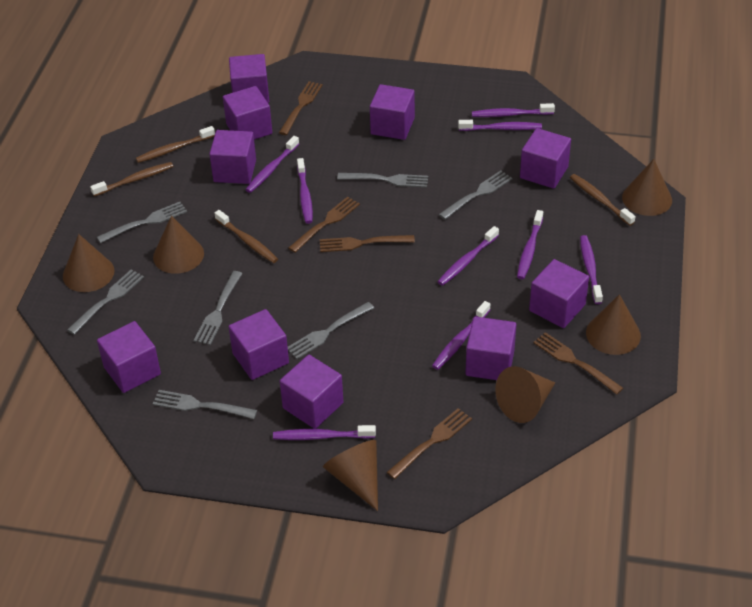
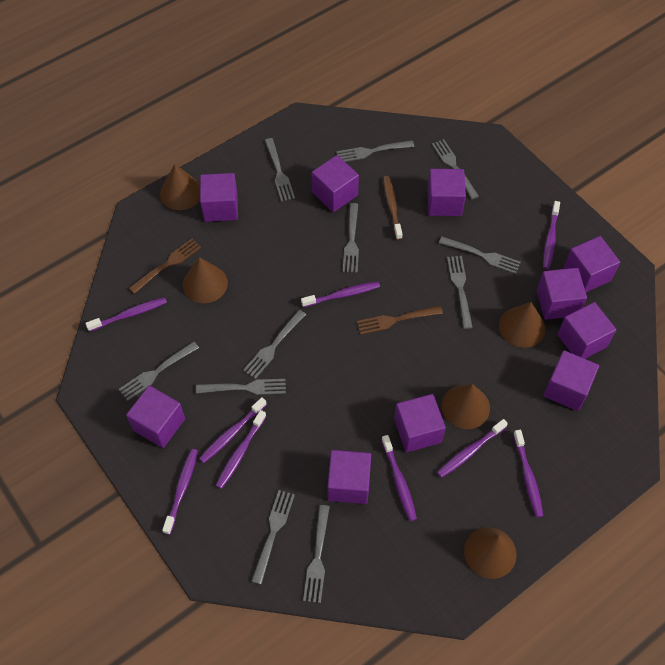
brown cone: 6 -> 5
brown fork: 5 -> 2
brown toothbrush: 4 -> 1
grey fork: 7 -> 11

